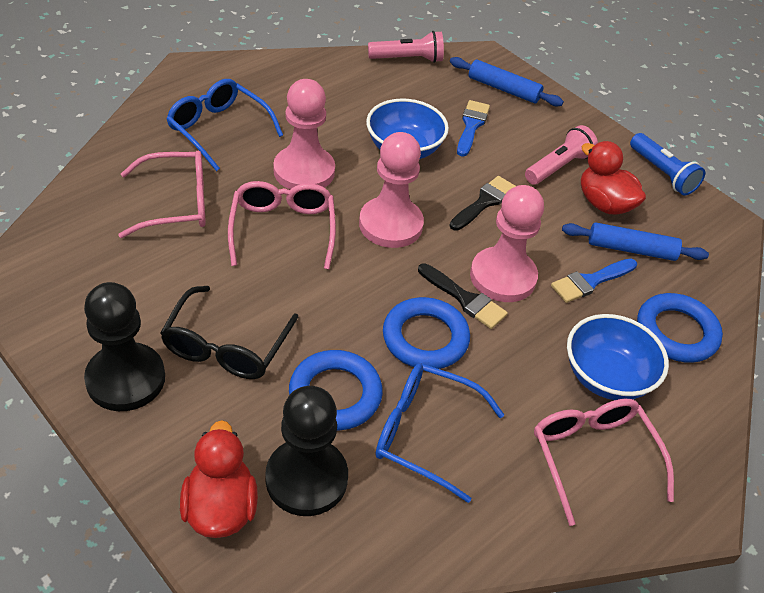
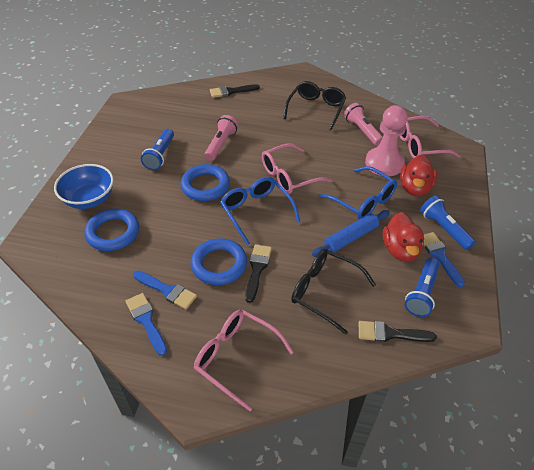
black brush: 2 -> 3
black glasses: 1 -> 2
black pawn: 2 -> 0
blue bowl: 2 -> 1
blue brush: 2 -> 3
blue flashlight: 1 -> 3
blue rolling pin: 2 -> 1
pink pawn: 3 -> 1

